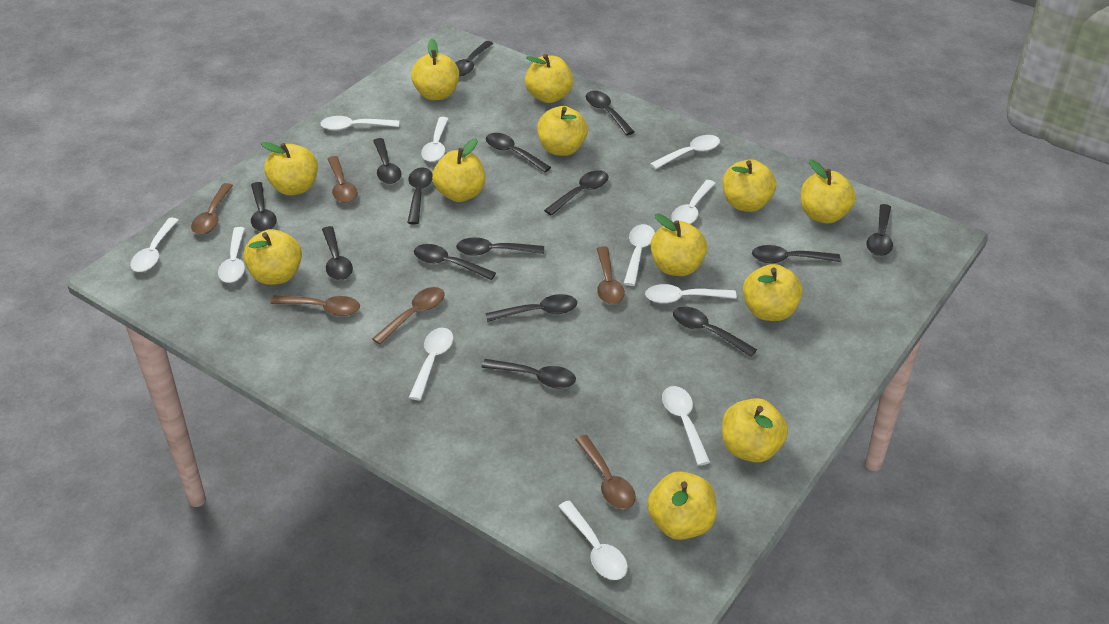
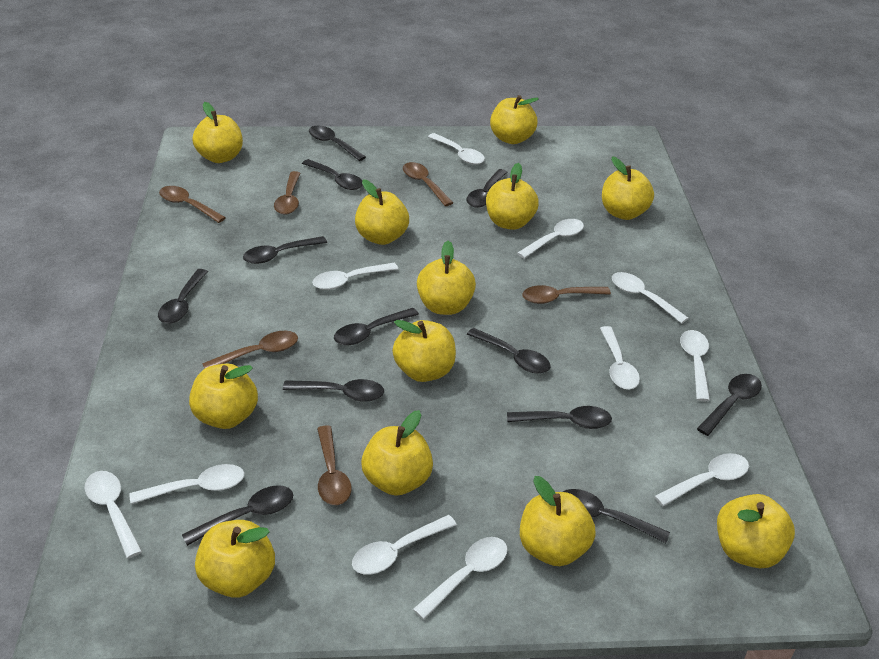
black spoon: 15 -> 12

